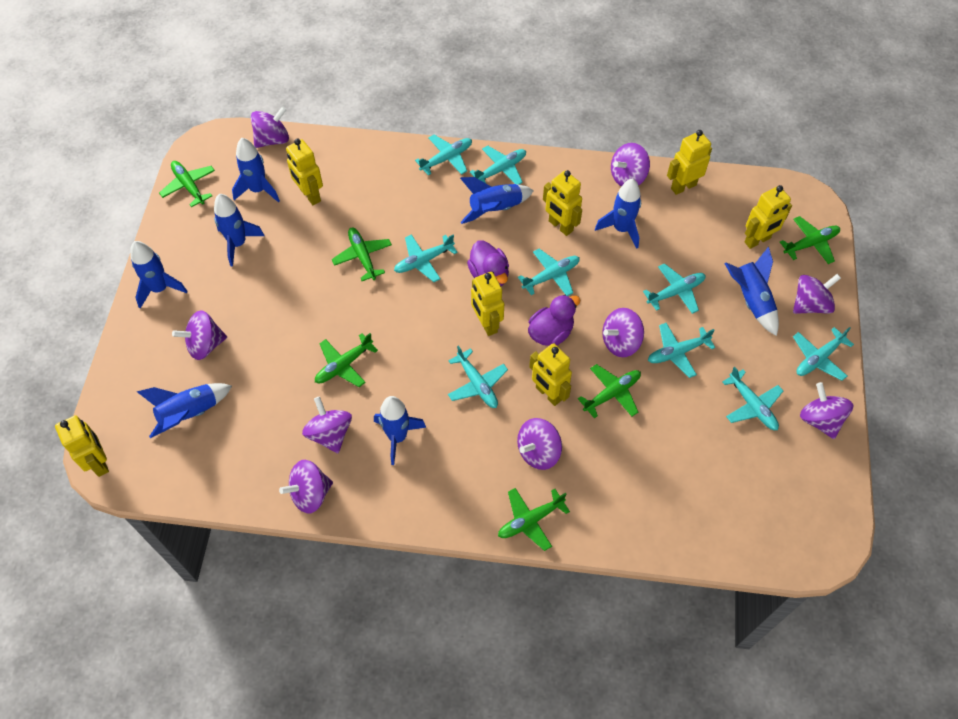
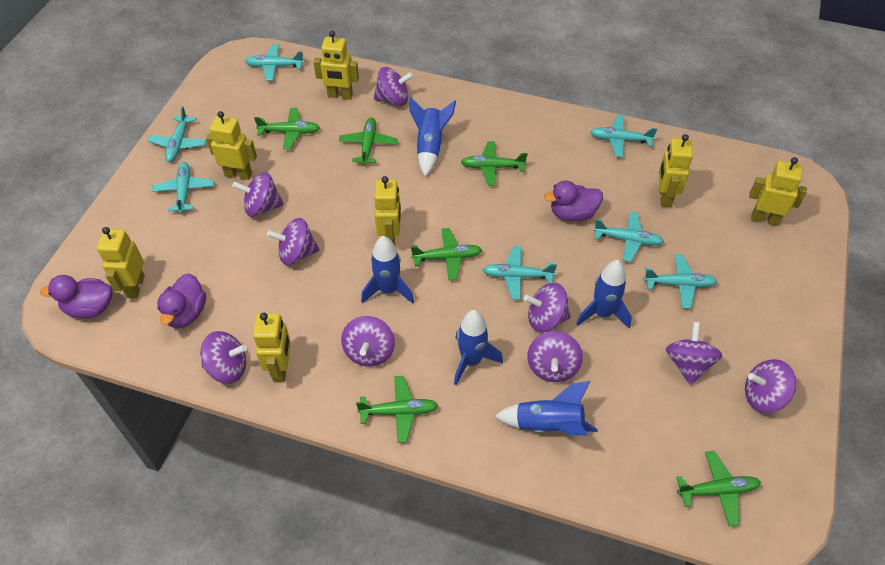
blue rocket: 8 -> 5
purple duck: 2 -> 3
turquoise plane: 9 -> 7

